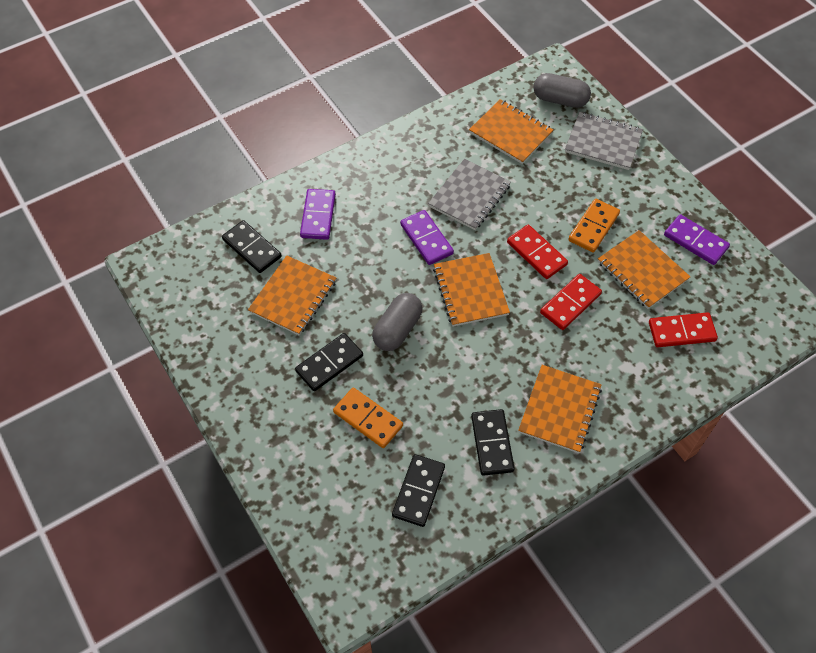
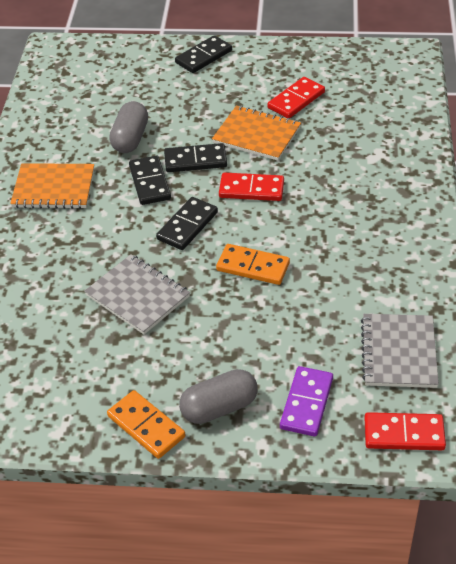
orange notebook: 5 -> 2
purple domino: 3 -> 1

